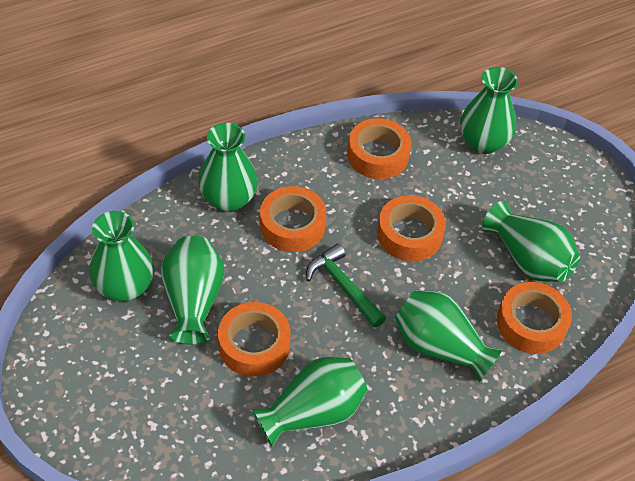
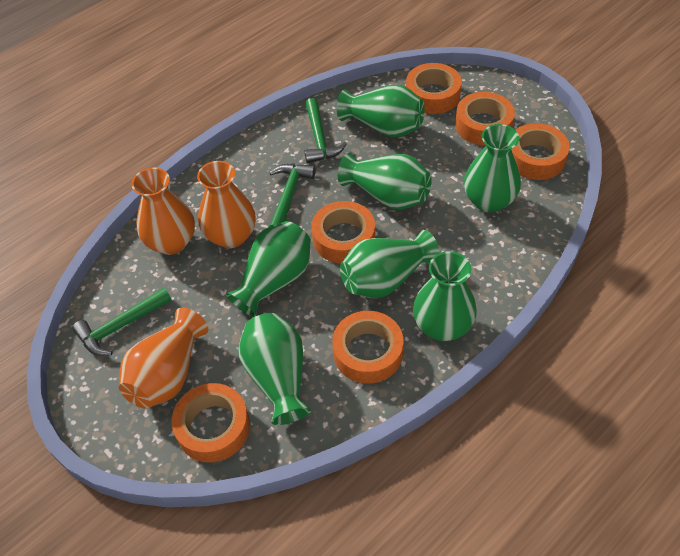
green hammer: 1 -> 3
orange tape: 5 -> 6
orange vase: 0 -> 3

